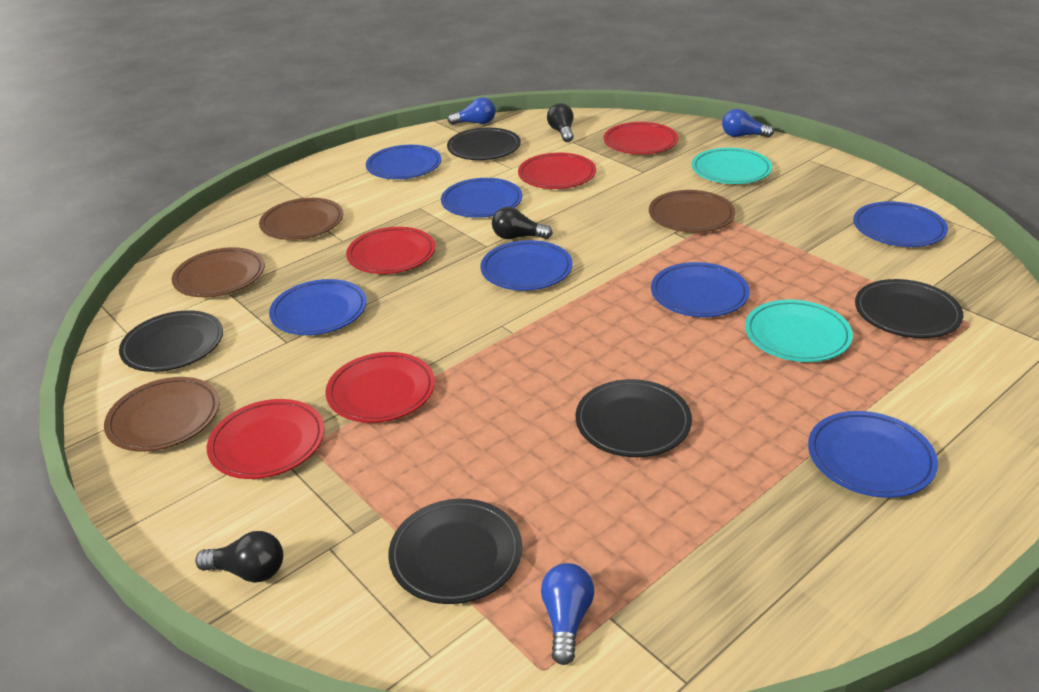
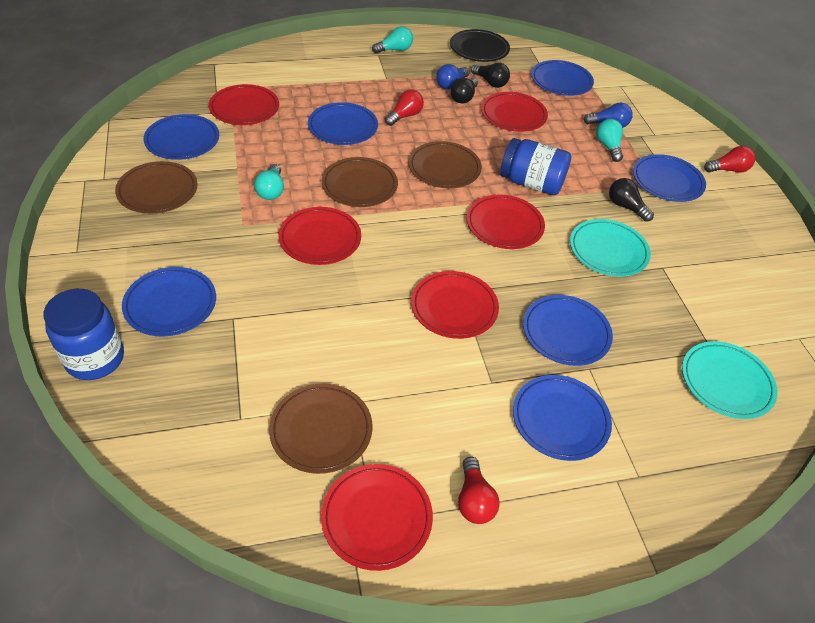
black plate: 5 -> 1
blue jar: 0 -> 2
blue light bulb: 3 -> 2
red light bulb: 0 -> 3
red plate: 5 -> 6
turquoise light bulb: 0 -> 3

